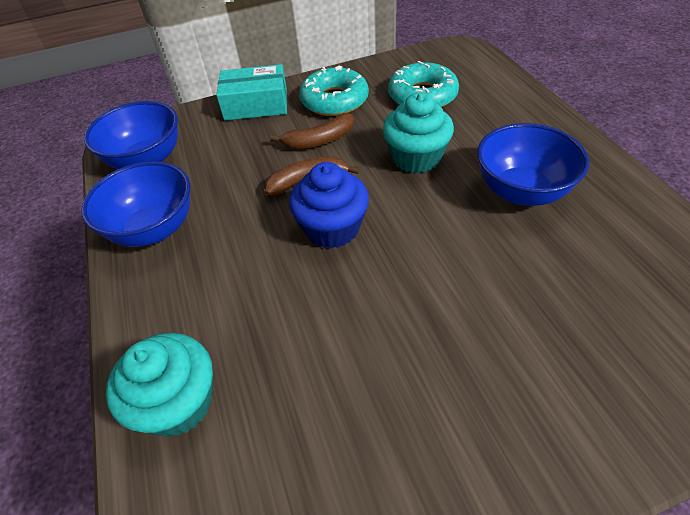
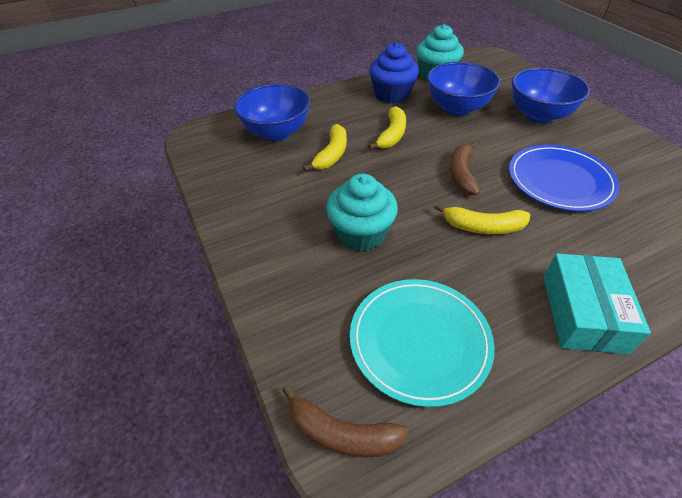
blue plate: 0 -> 1
turquoise donut: 2 -> 0
turquoise plate: 0 -> 1
yellow banana: 0 -> 3

